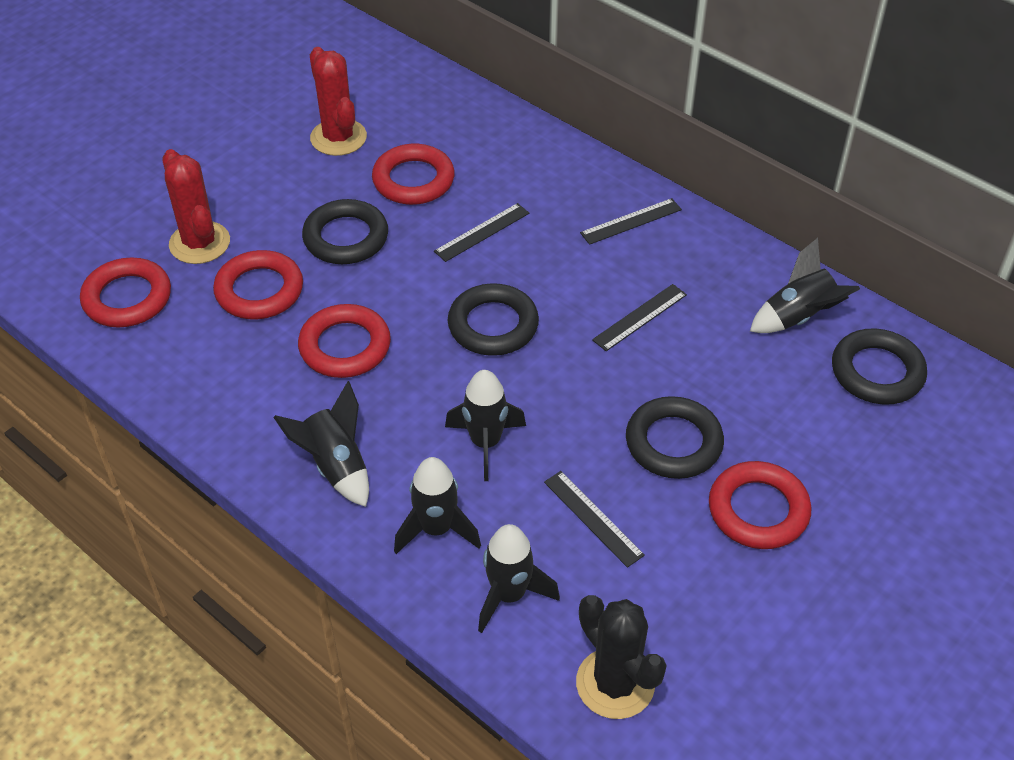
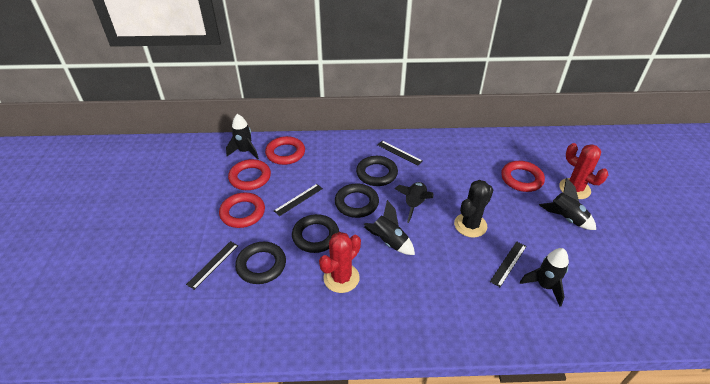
red ring: 5 -> 4

